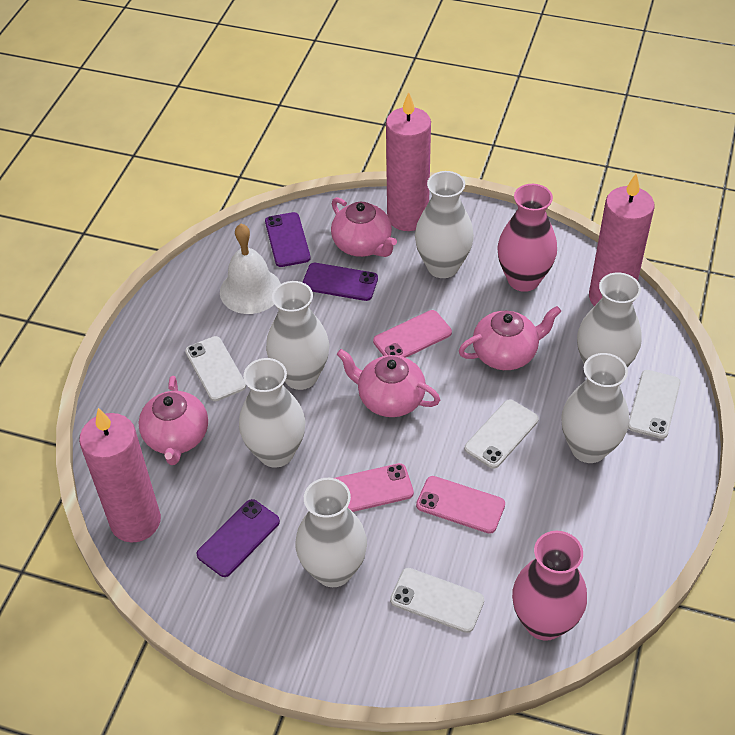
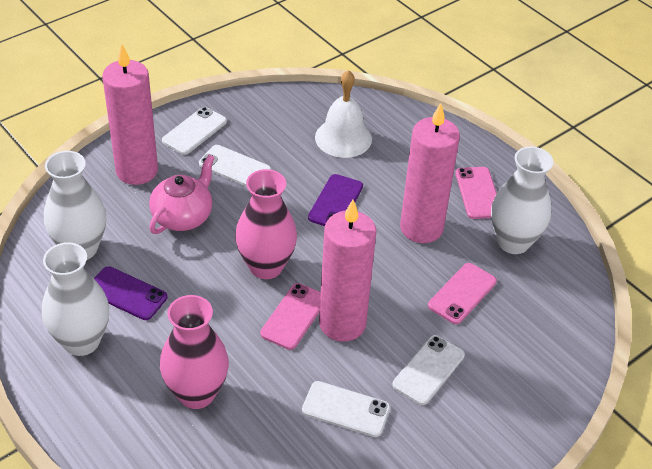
pink teapot: 4 -> 1
purple phone: 3 -> 2
white vase: 6 -> 3

